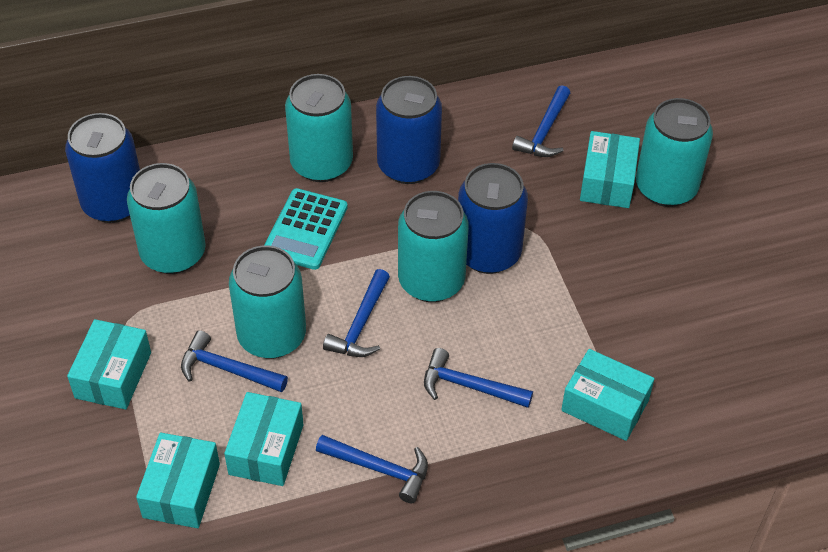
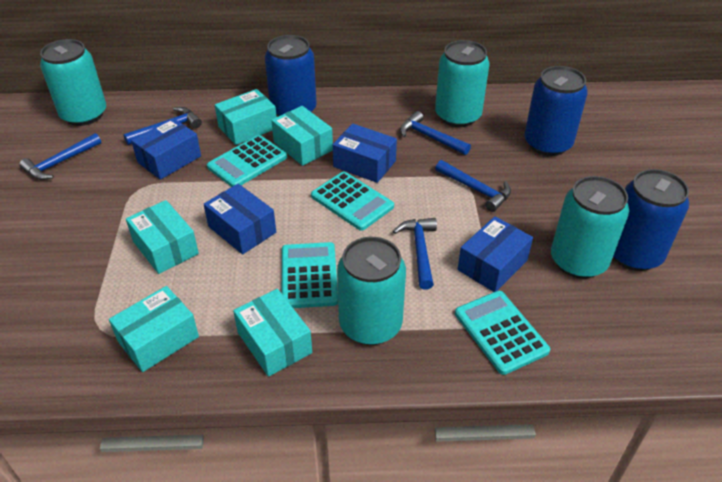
blue box: 0 -> 4
turquoise calculator: 1 -> 4
turquoise can: 5 -> 4

